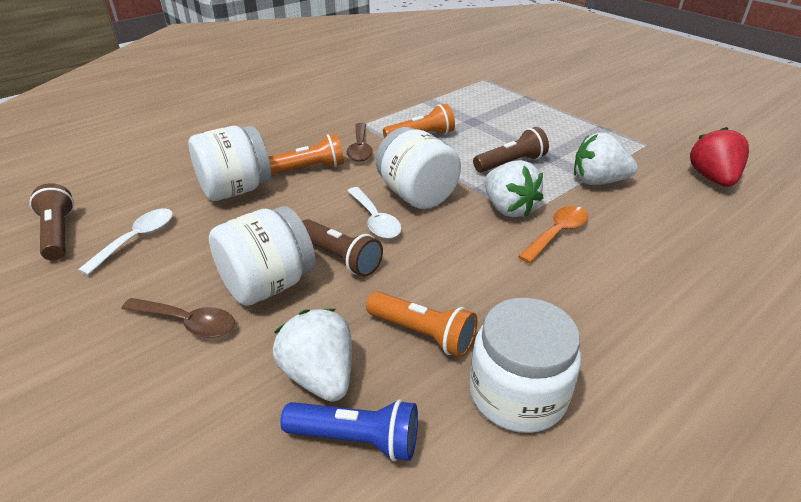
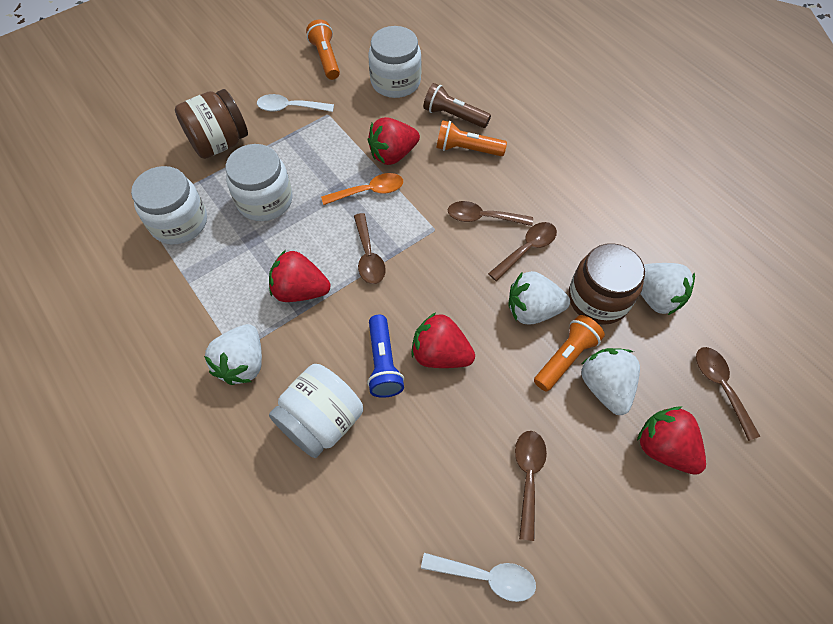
brown flashlight: 3 -> 1
brown jar: 0 -> 2
brown spoon: 2 -> 5
red strawberry: 1 -> 4
white strawberry: 3 -> 4

